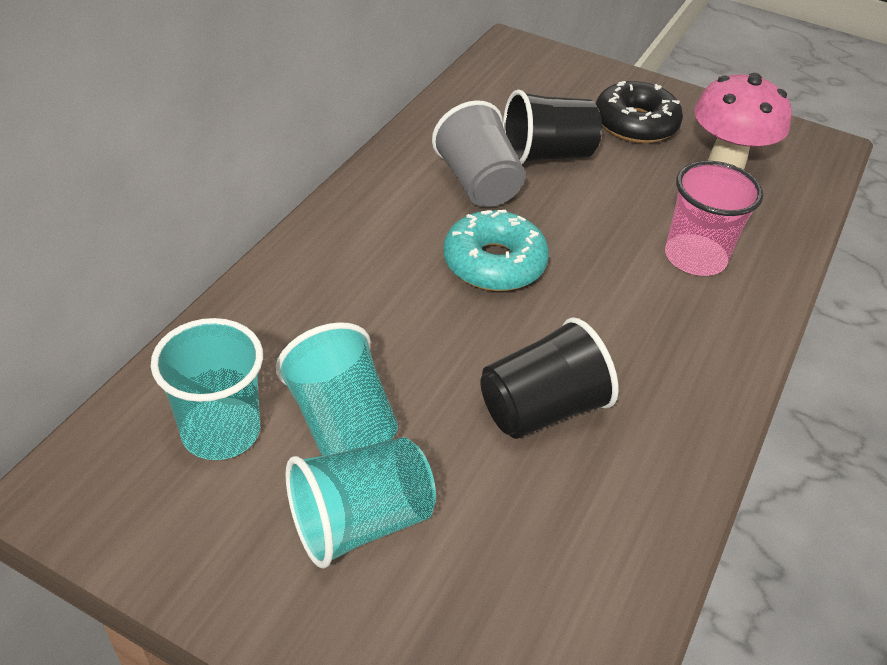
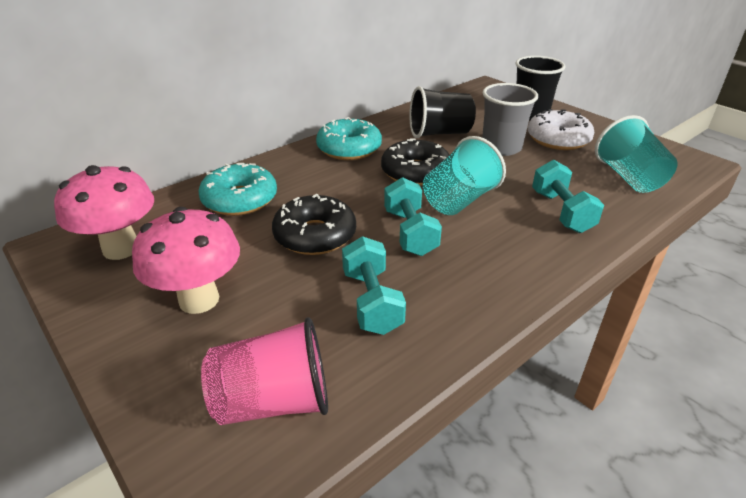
black donut: 1 -> 2
pink mushroom: 1 -> 2
turquoise cup: 3 -> 2
turquoise donut: 1 -> 2
turquoise dumbbell: 0 -> 3
white donut: 0 -> 1

